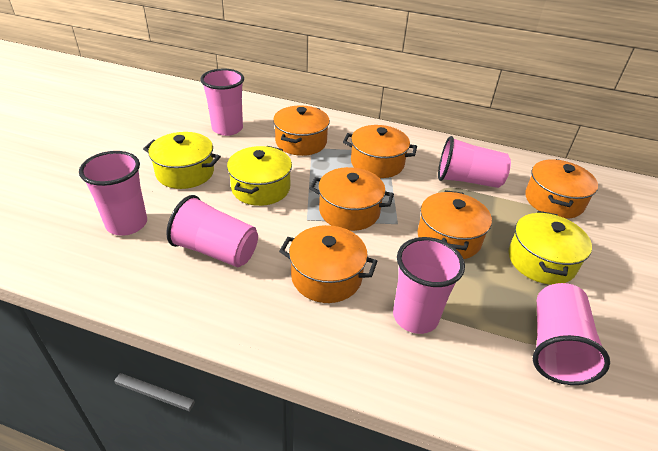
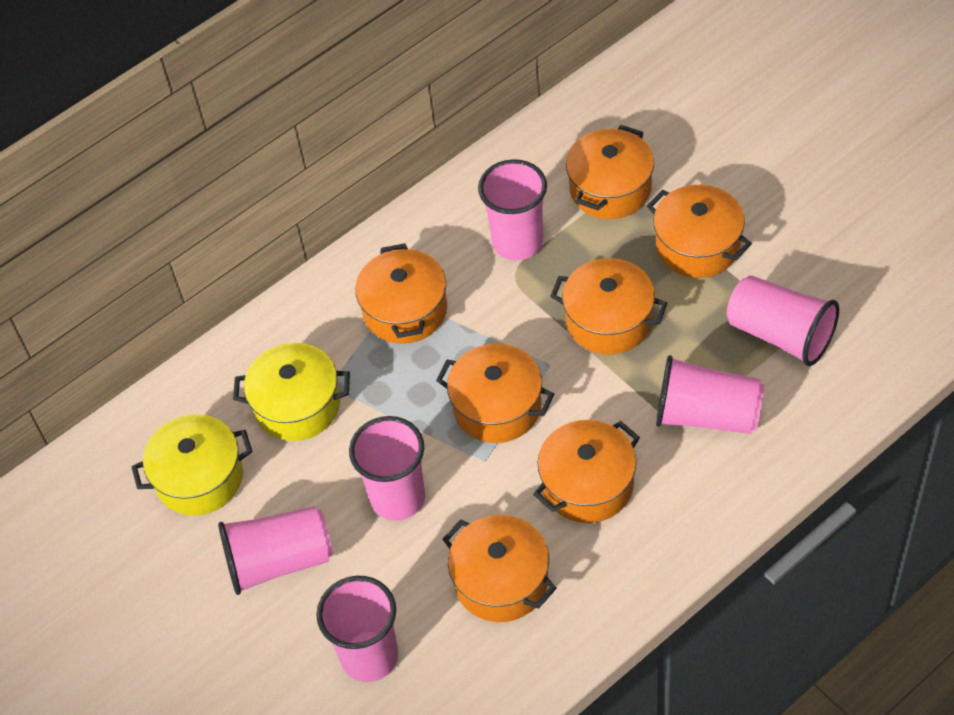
orange pot: 6 -> 7
yellow pot: 3 -> 2

